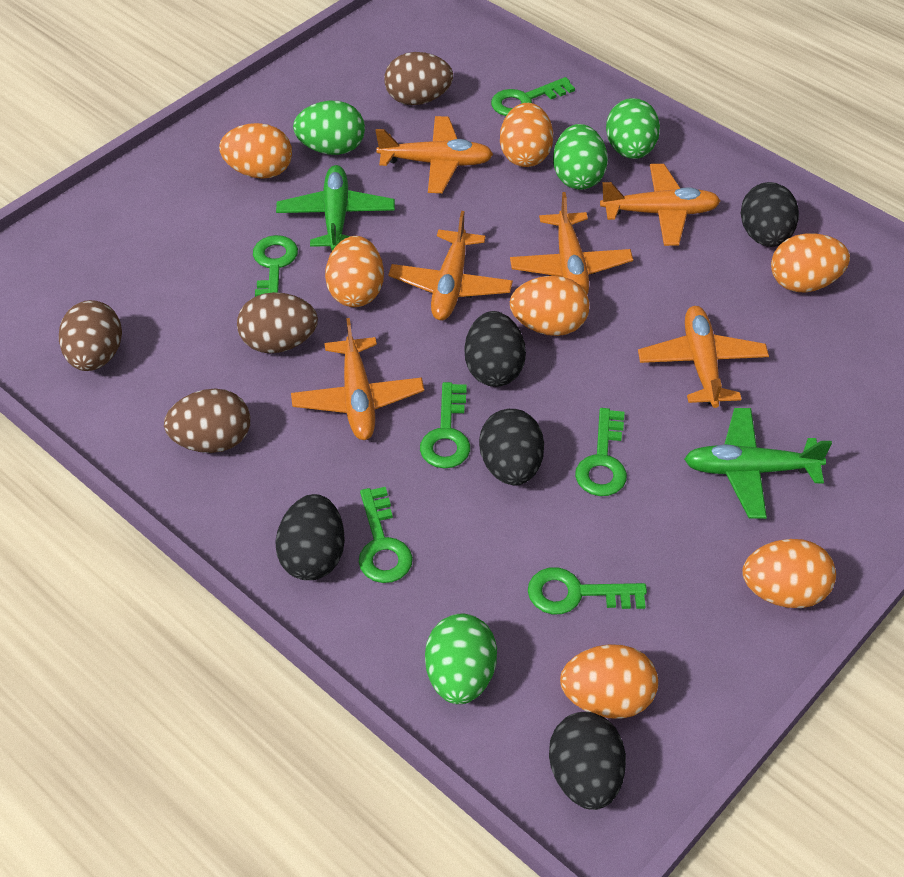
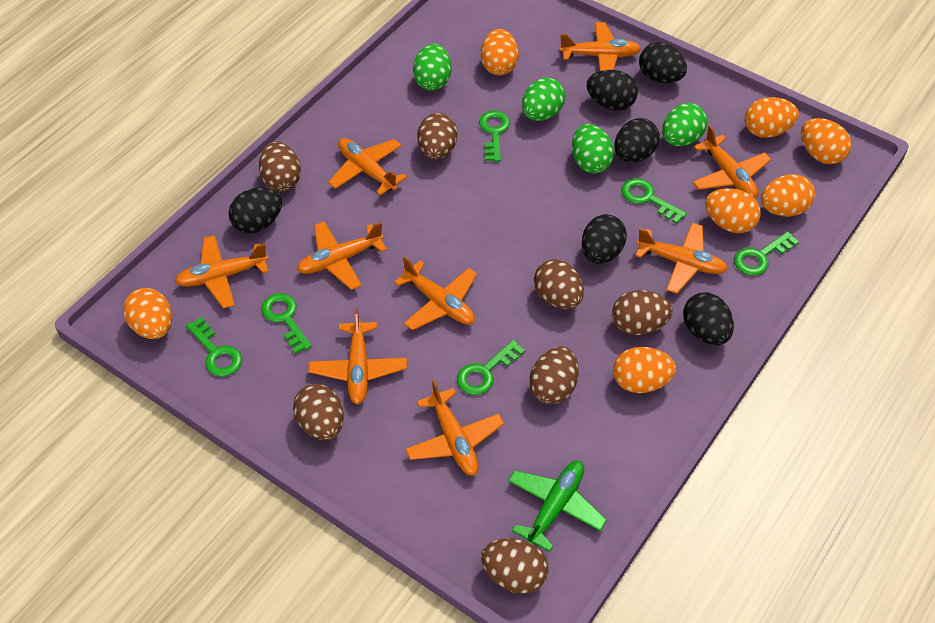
black egg: 5 -> 6
brown egg: 4 -> 7
green plane: 2 -> 1
orange plane: 6 -> 9

